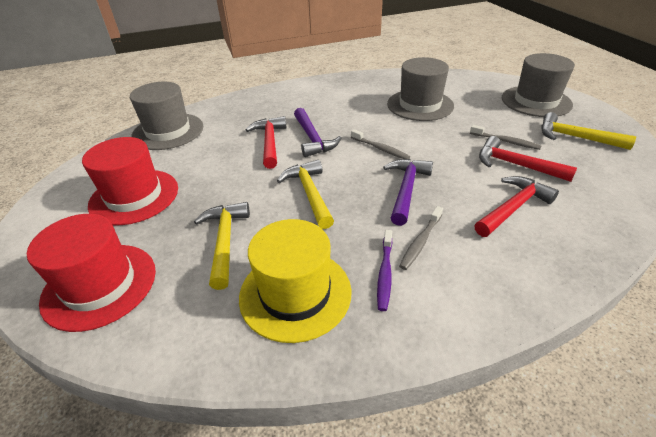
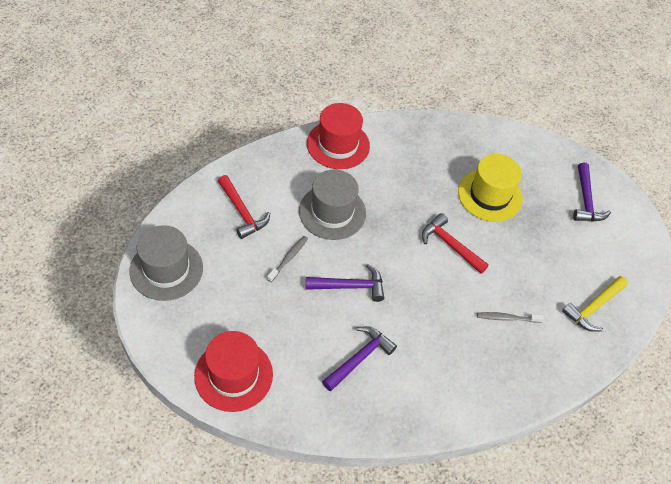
grey hat: 3 -> 2
grey toothbrush: 3 -> 2
purple hammer: 2 -> 3
purple toothbrush: 1 -> 0
red hammer: 3 -> 2
yellow hammer: 3 -> 1

